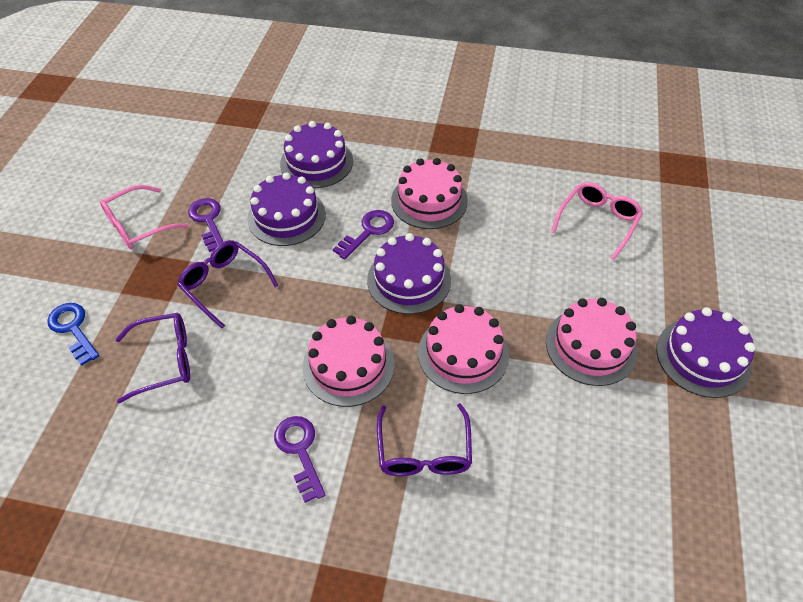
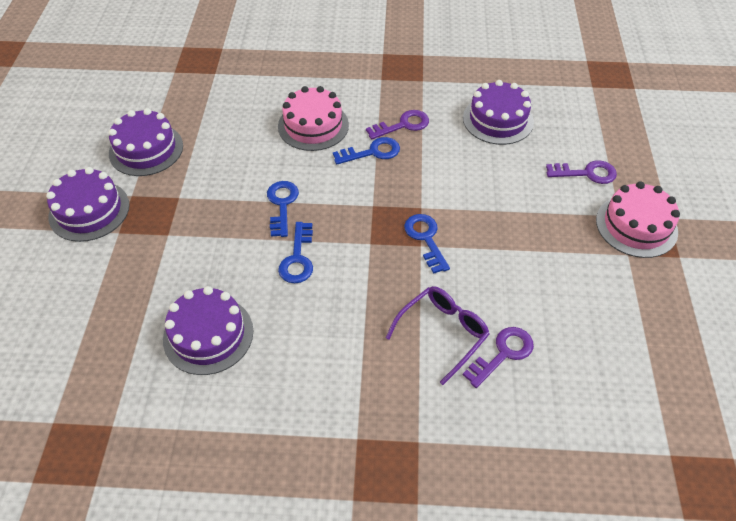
blue key: 1 -> 4
pink cake: 4 -> 2
pink glasses: 2 -> 0
purple glasses: 3 -> 1

